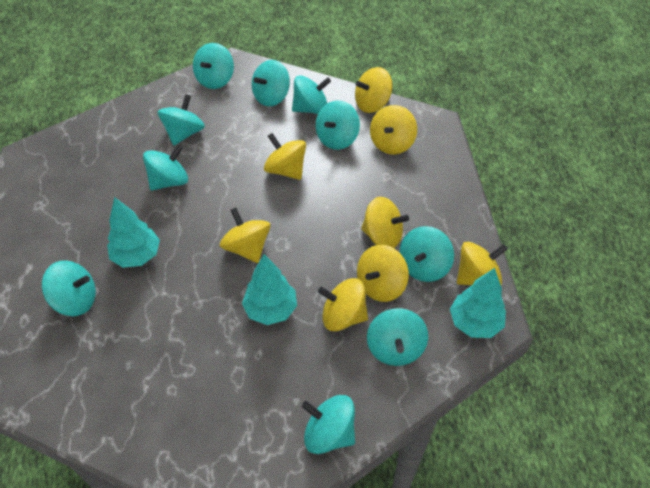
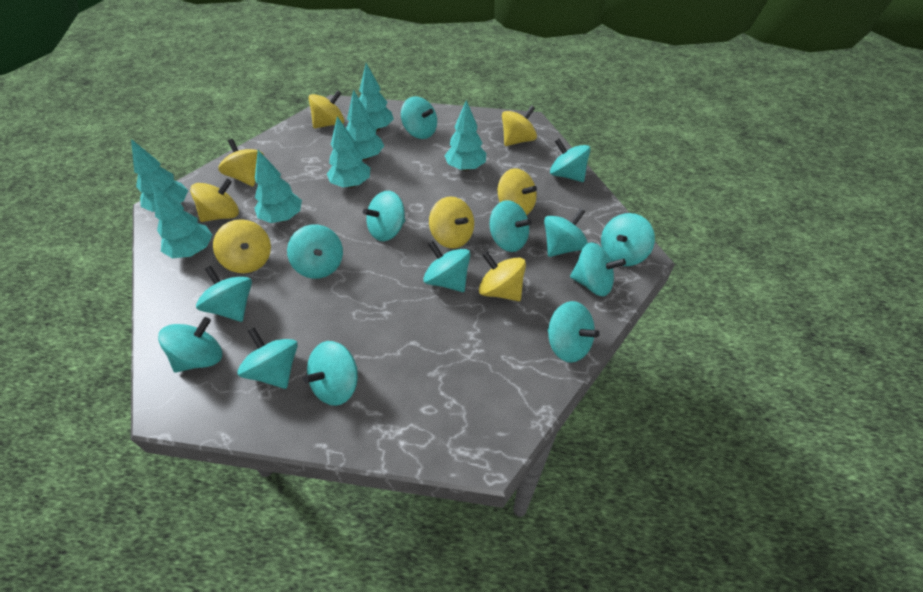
turquoise spinning top: 10 -> 14
turquoise tree: 3 -> 7

